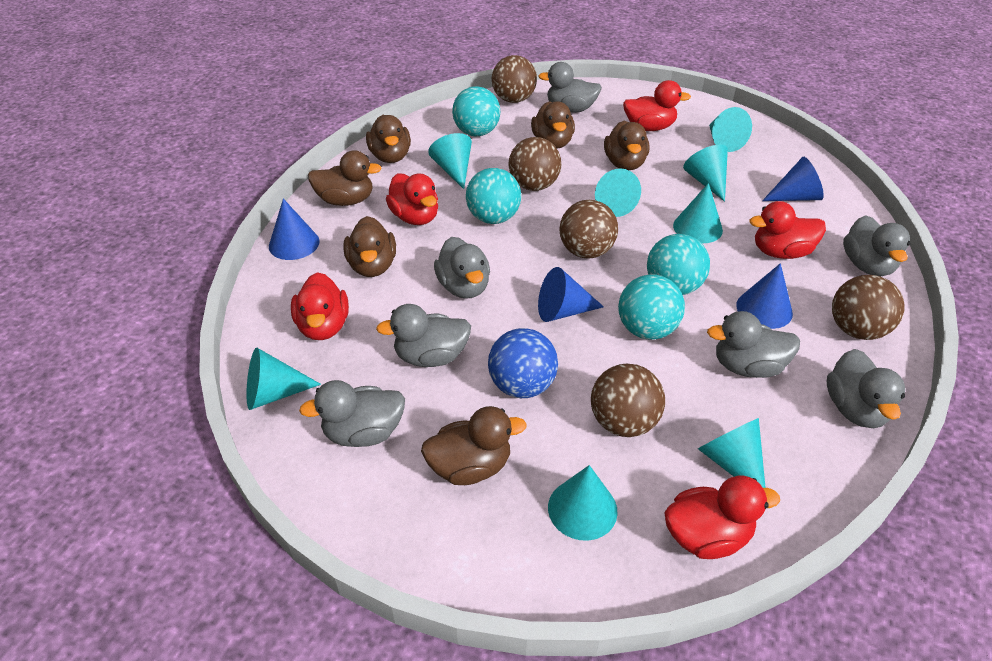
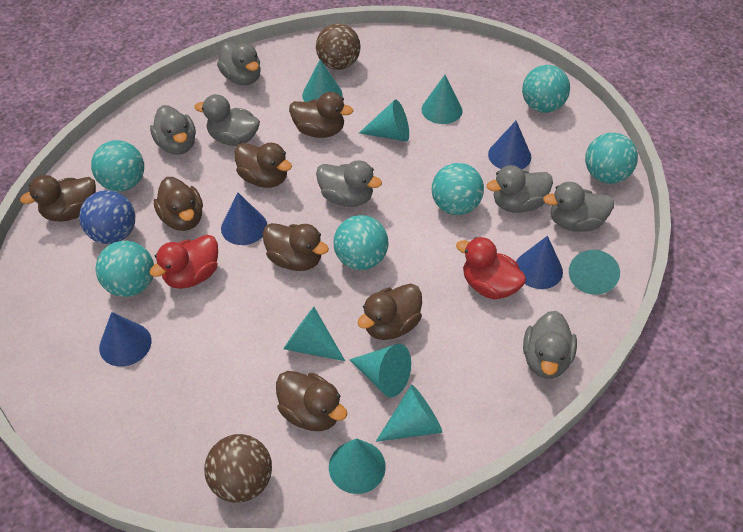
brown ball: 5 -> 2
brown duck: 6 -> 7
red duck: 5 -> 2
turquoise ball: 4 -> 6

